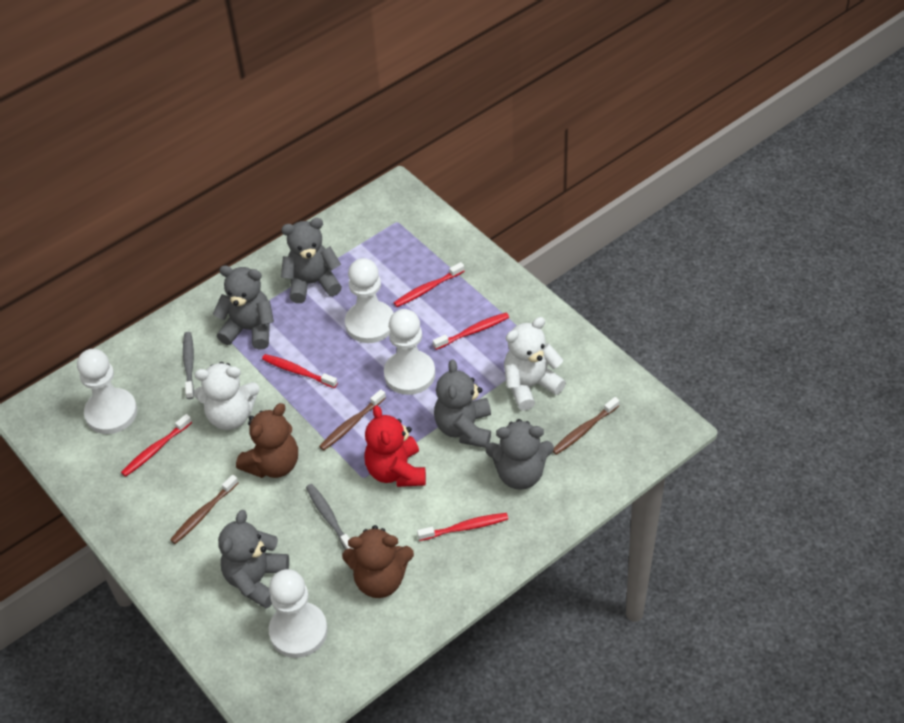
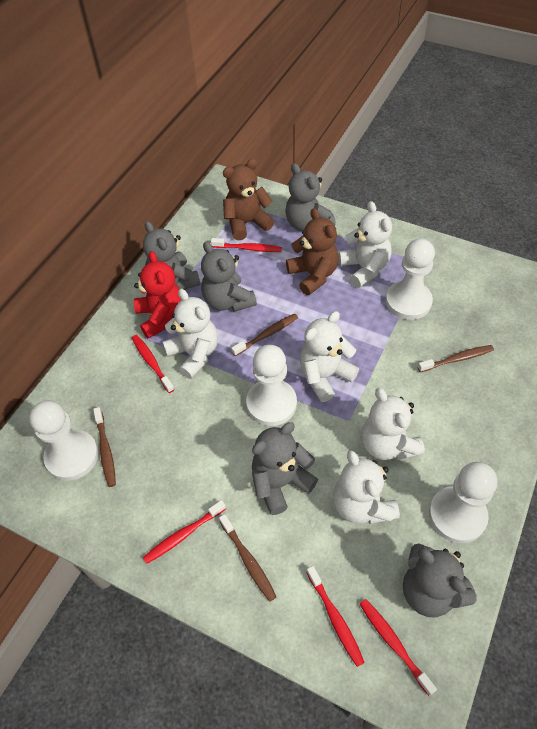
brown toothbrush: 3 -> 4
grey toothbrush: 2 -> 0
white teddy bear: 2 -> 5

